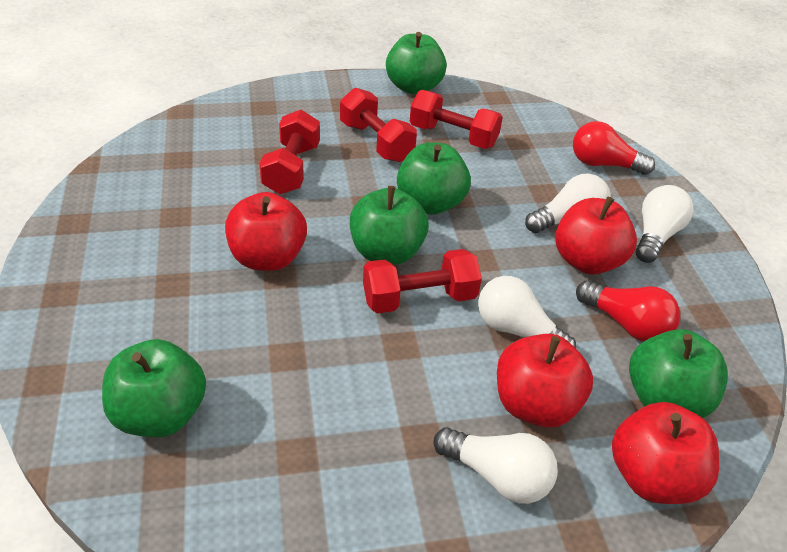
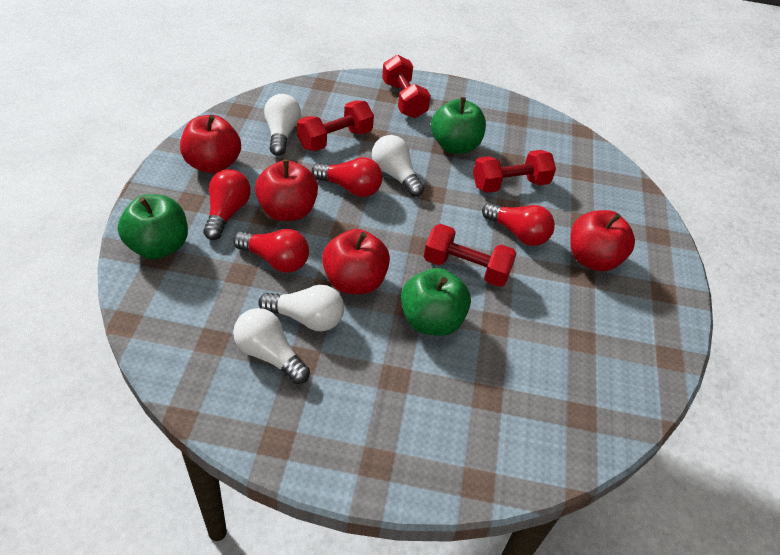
green apple: 5 -> 3
red light bulb: 2 -> 4

